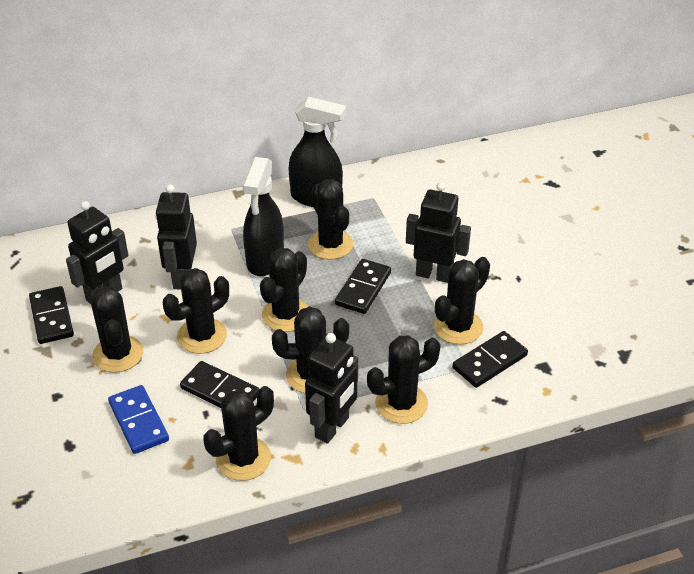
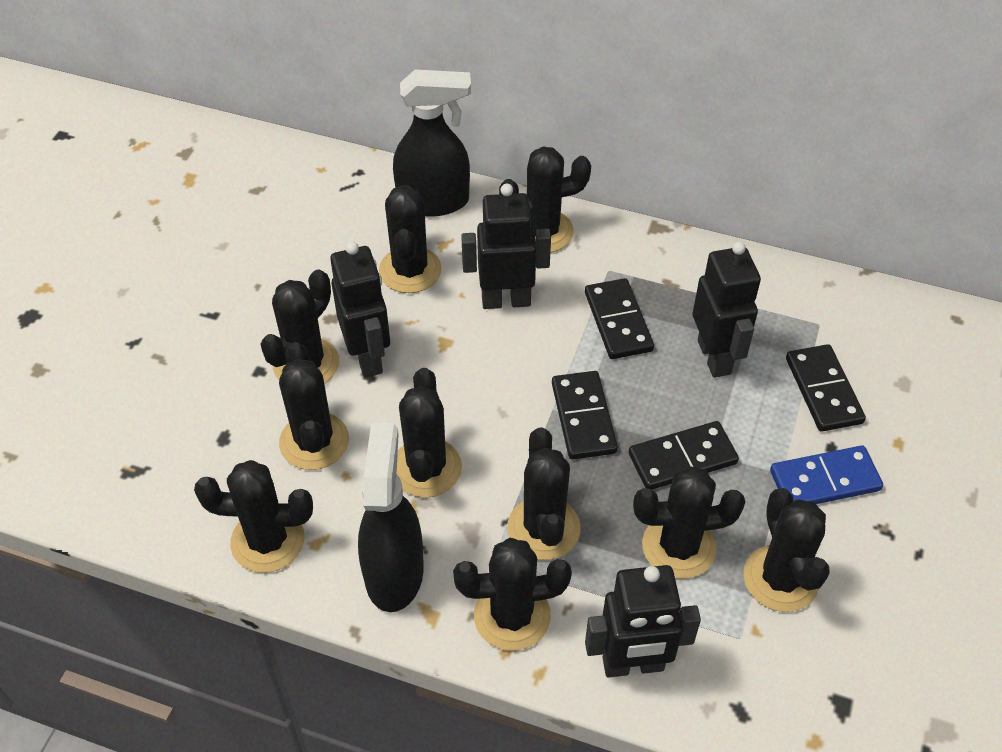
black cactus: 8 -> 10

